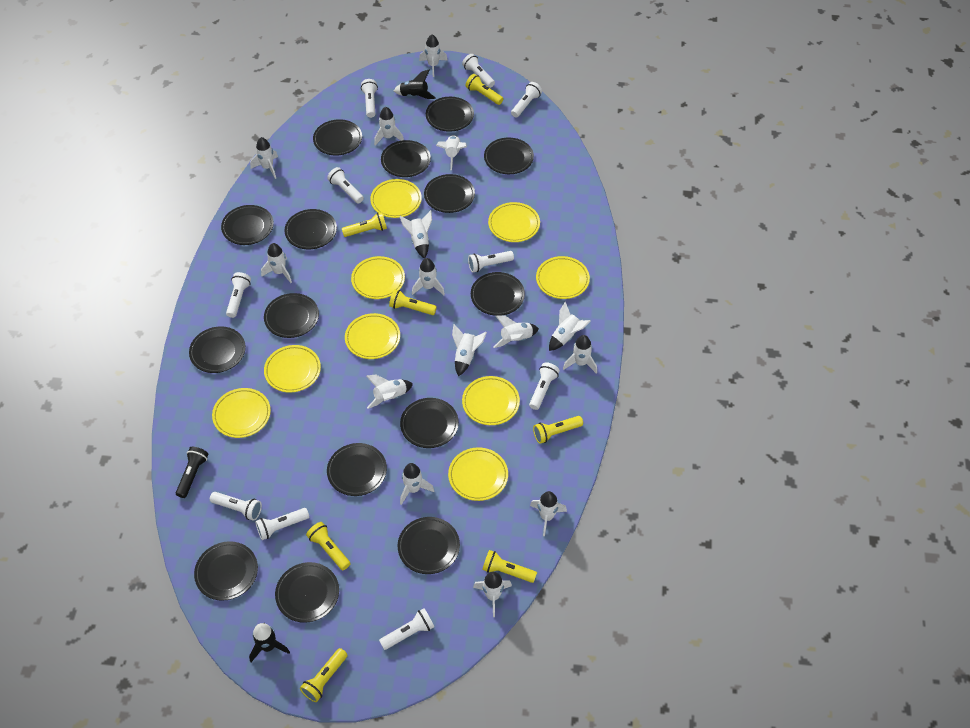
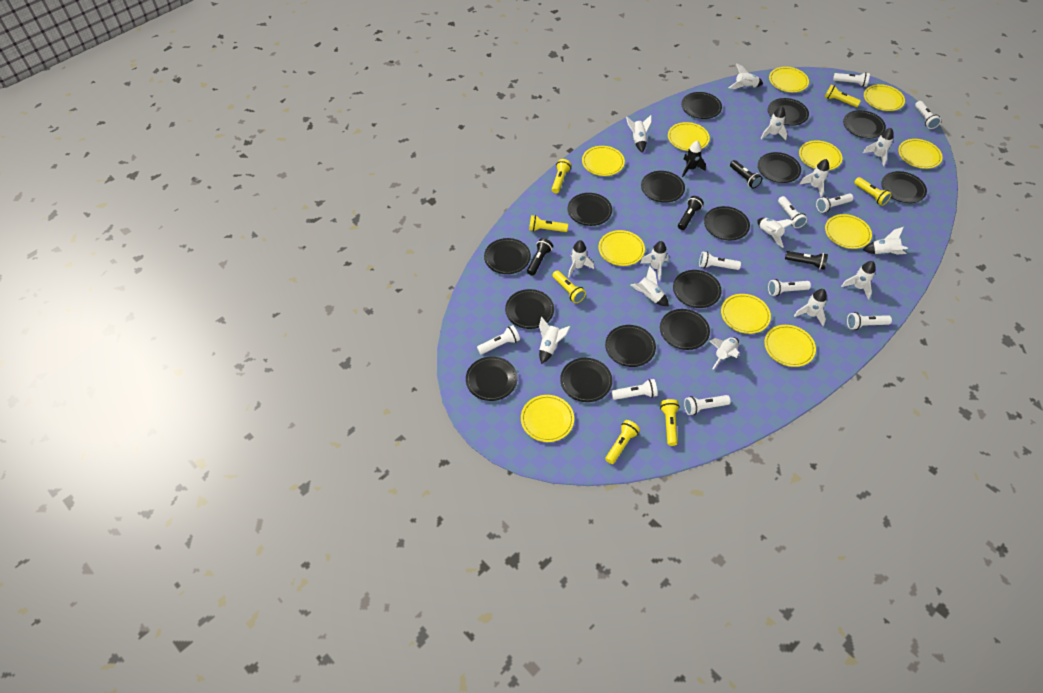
black flashlight: 1 -> 4
black rocket: 2 -> 1
white rocket: 15 -> 14
yellow plate: 9 -> 11

